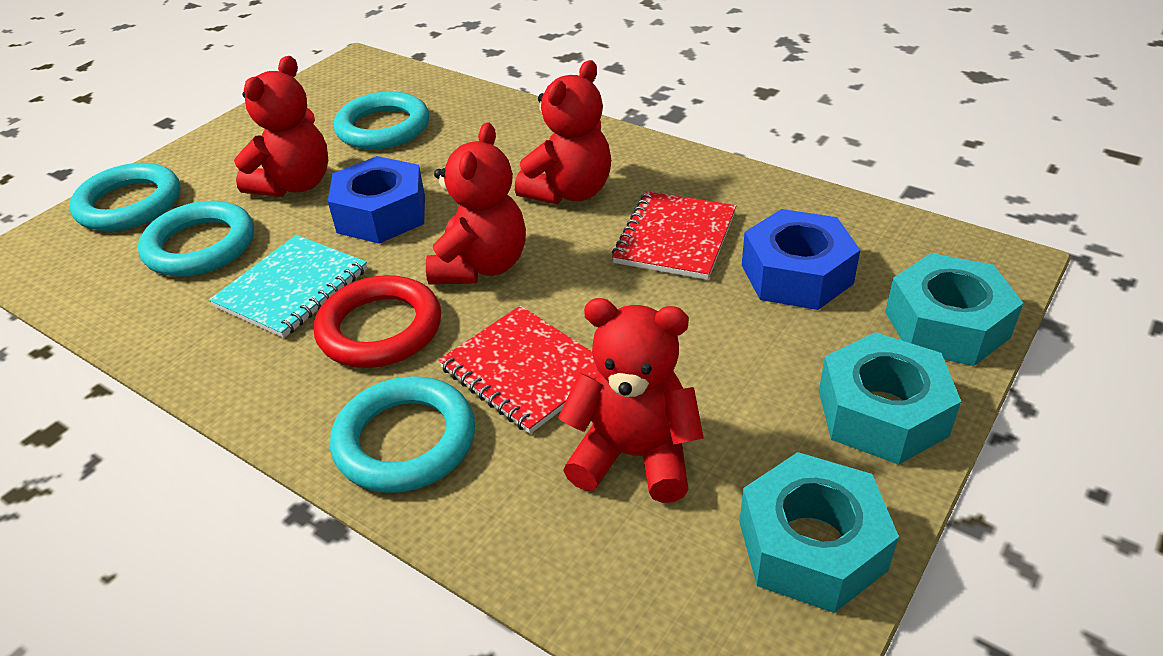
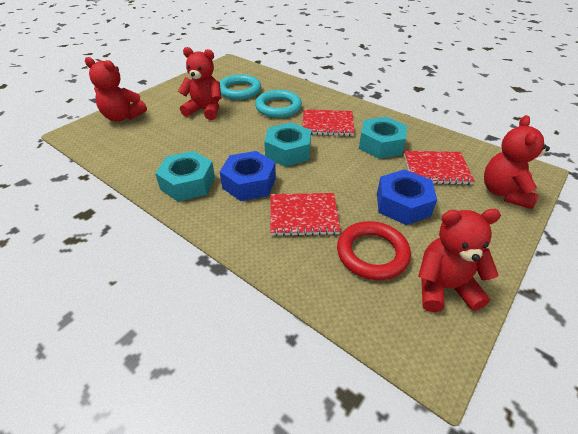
red notebook: 2 -> 3
turquoise notebook: 1 -> 0
turquoise ring: 4 -> 2

